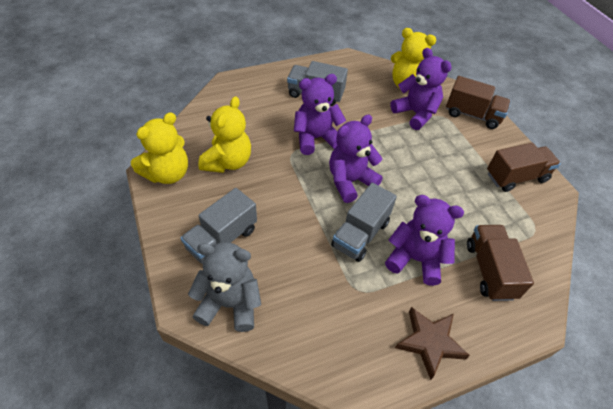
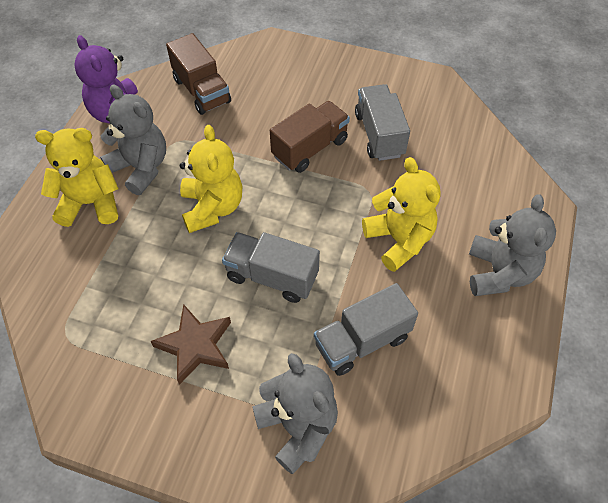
brown truck: 3 -> 2
grey teddy bear: 1 -> 3
purple teddy bear: 4 -> 1

